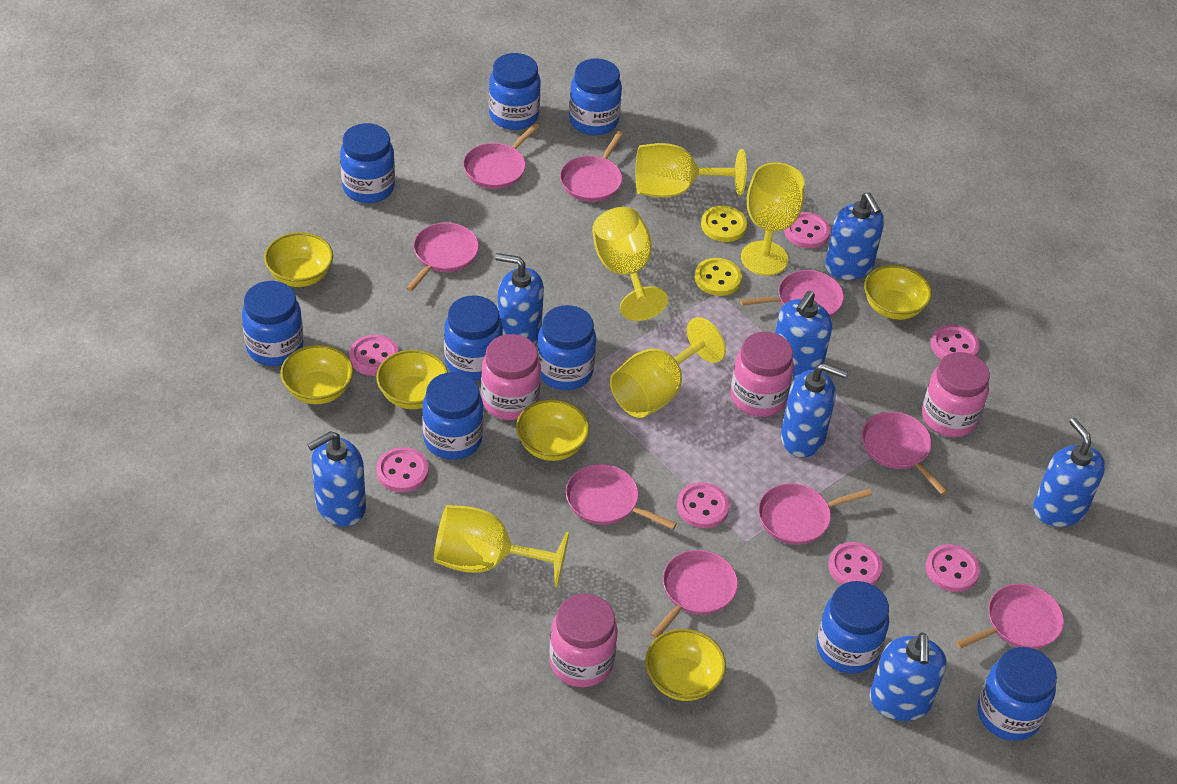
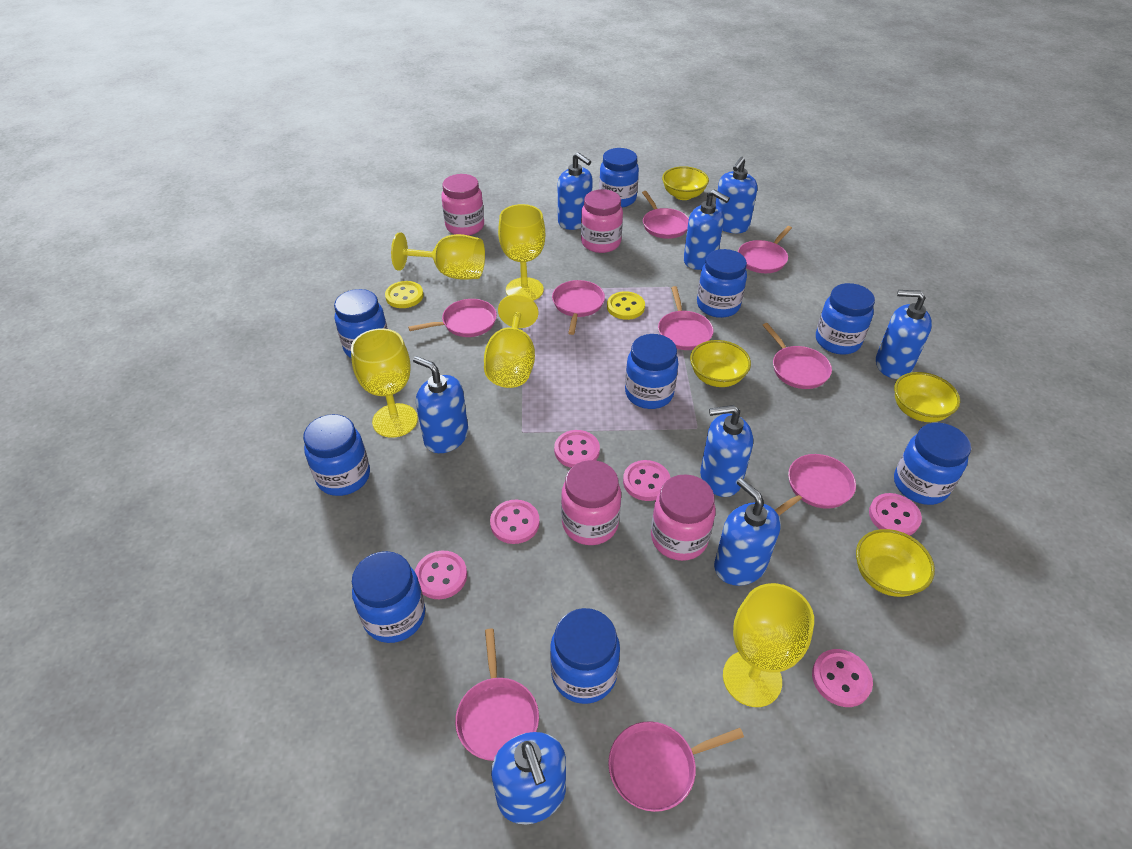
blue soap dispenser: 7 -> 8
pink button: 7 -> 6
yellow bowl: 6 -> 4

